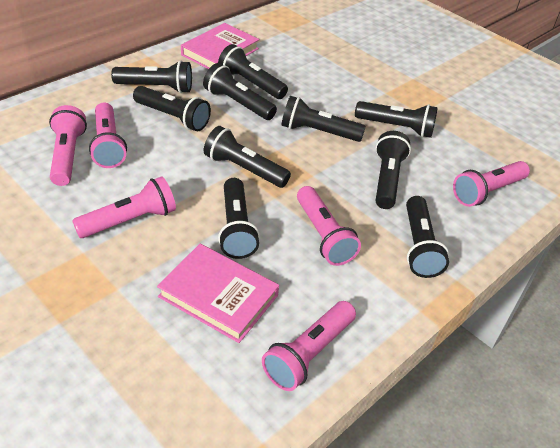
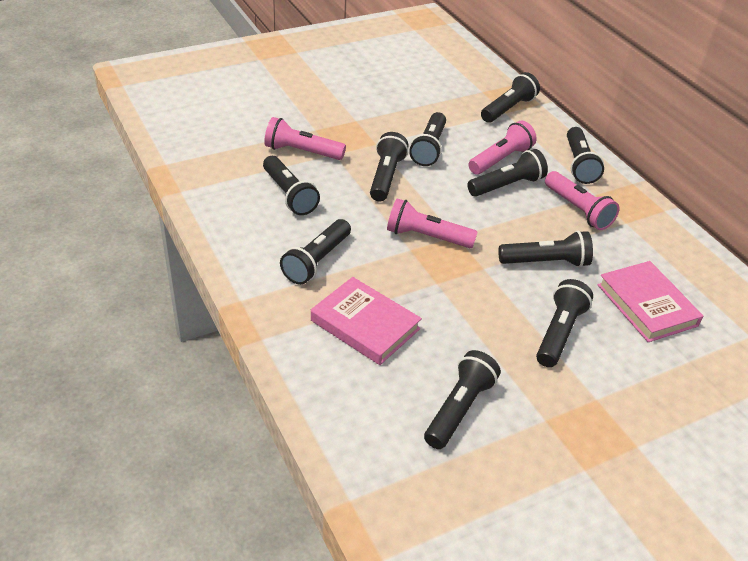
pink flashlight: 6 -> 4

